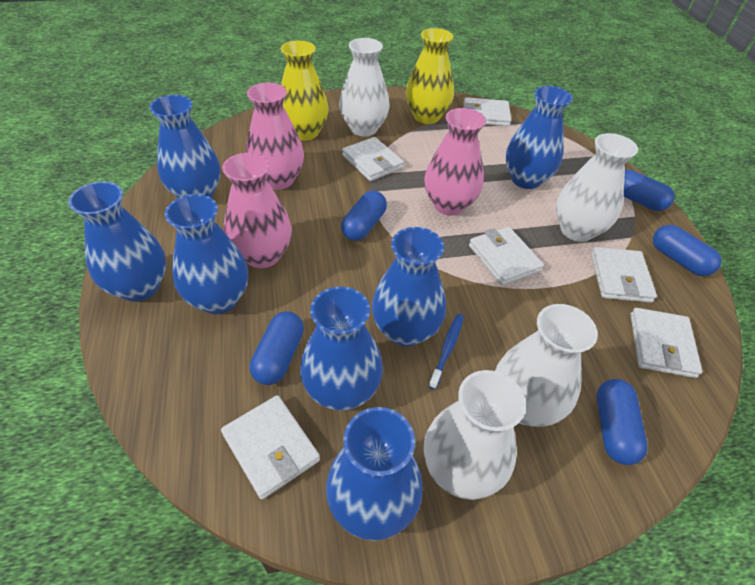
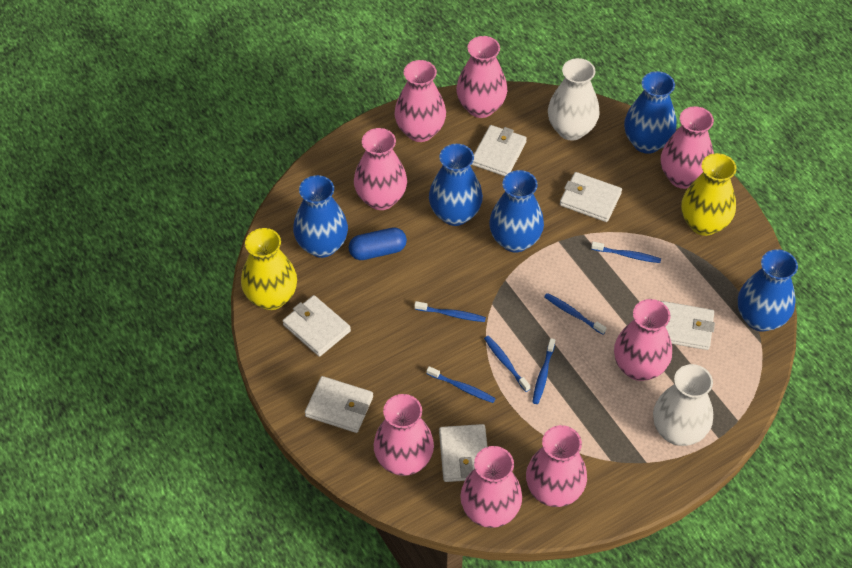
blue capsule: 5 -> 1
blue toothbrush: 1 -> 6
blue vase: 7 -> 5
pink vase: 3 -> 8
white vase: 4 -> 2

